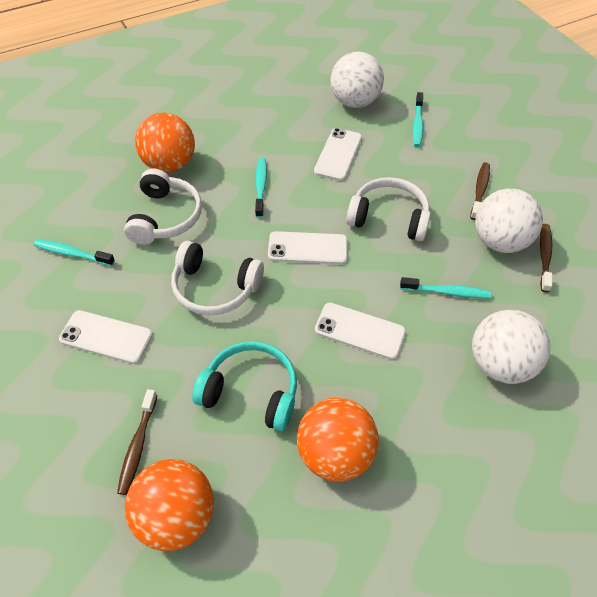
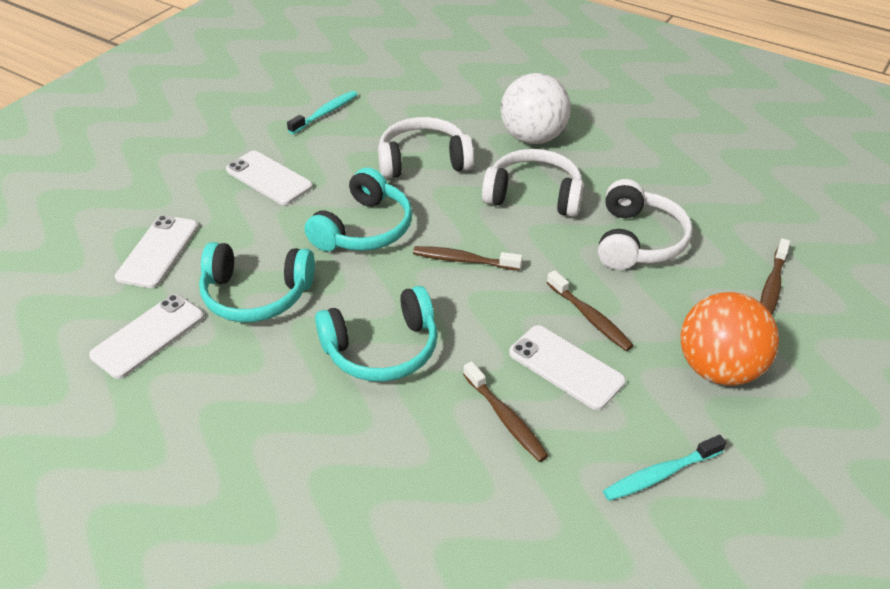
brown toothbrush: 3 -> 4
orange ball: 3 -> 1
turquoise headphones: 1 -> 3
turquoise toothbrush: 4 -> 2
white ball: 3 -> 1

